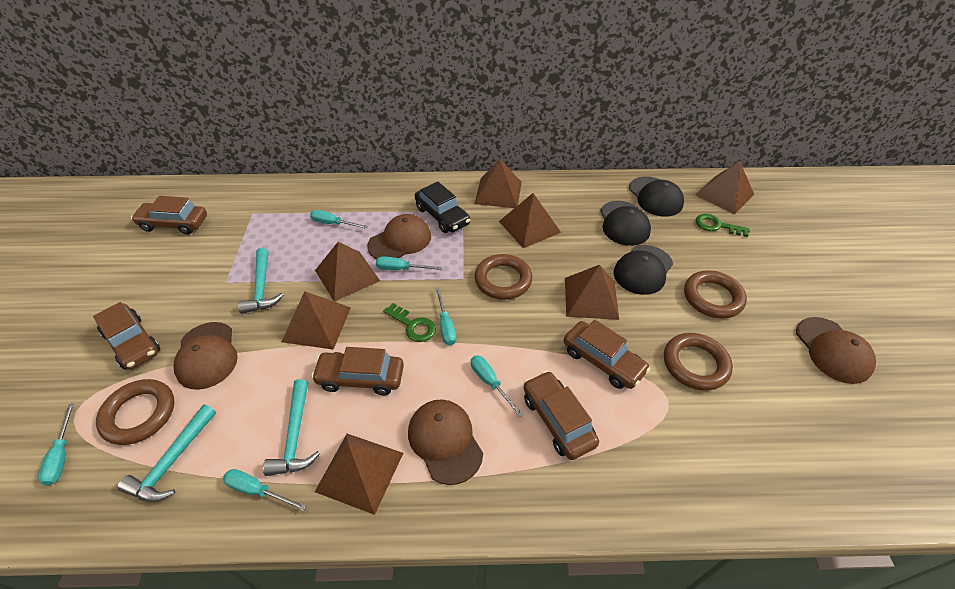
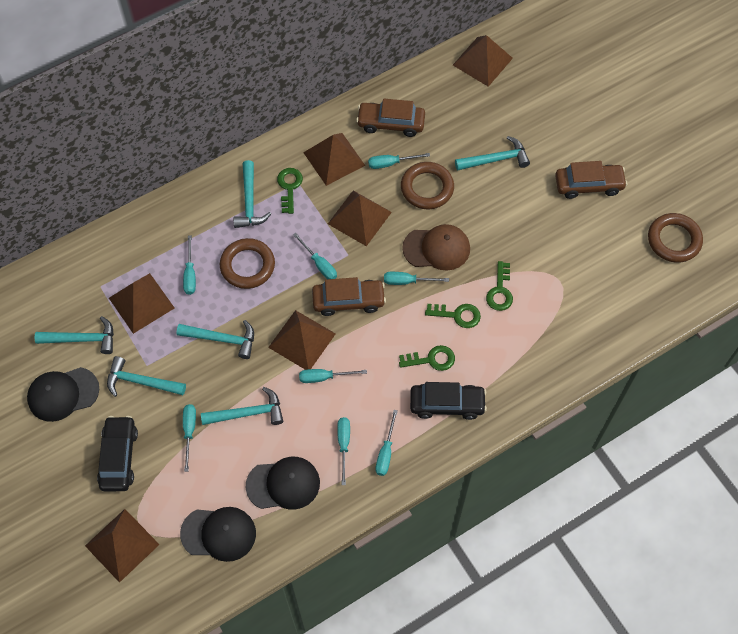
black car: 1 -> 2
brown cap: 4 -> 1
brown car: 5 -> 3
brown pyramid: 7 -> 6
brown ring: 4 -> 3
green key: 2 -> 4
turquoise hammer: 3 -> 6
turquoise screwdriver: 6 -> 8

